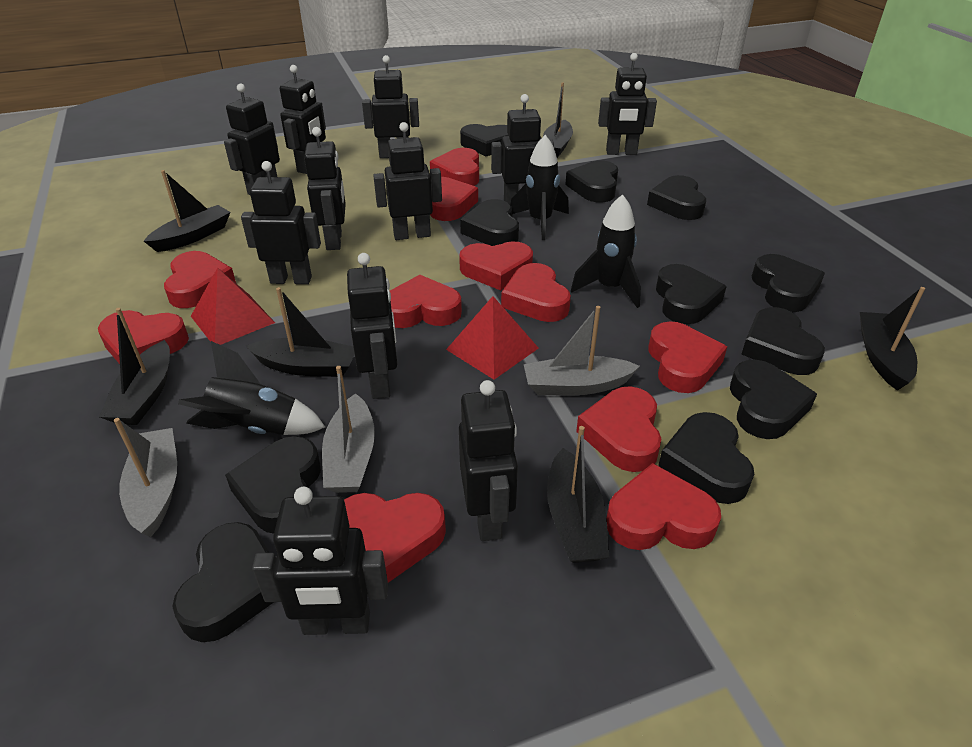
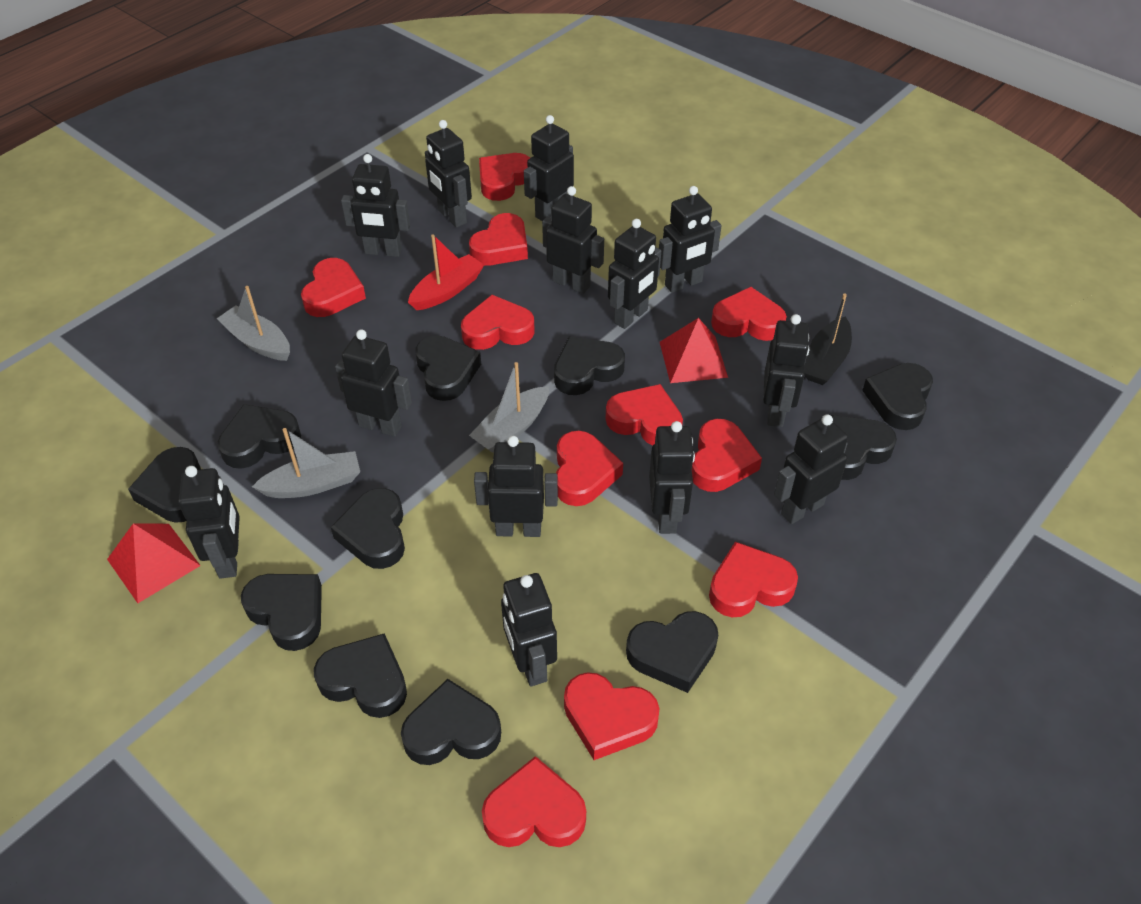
black boat: 6 -> 1
black robot: 11 -> 13
black rocket: 3 -> 0
red boat: 0 -> 1

